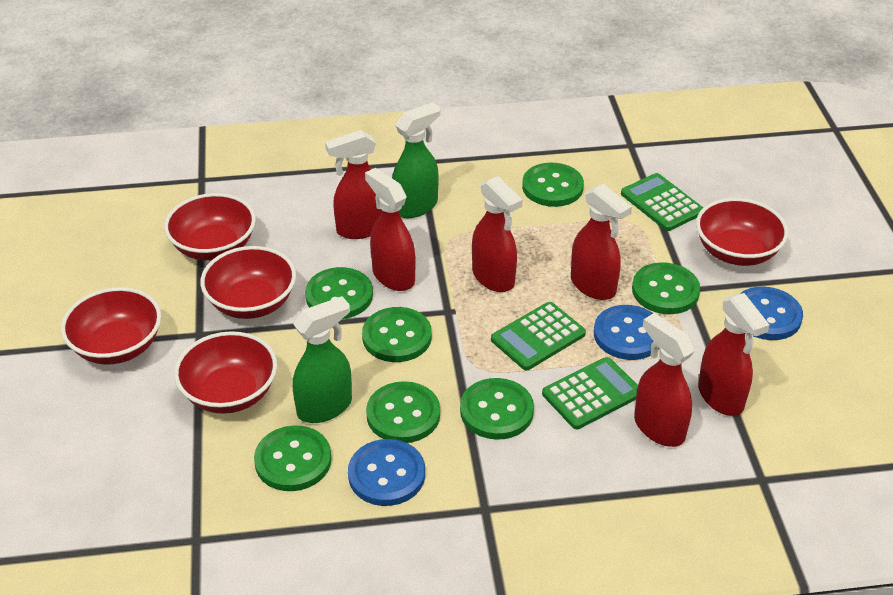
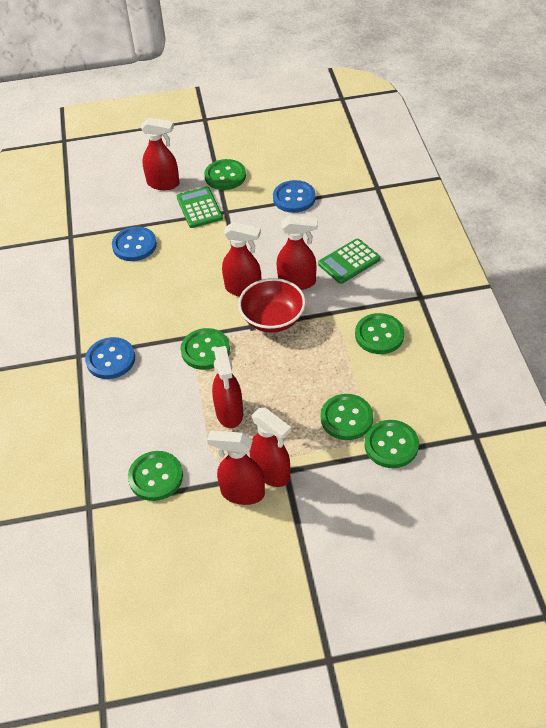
green button: 7 -> 6
green calculator: 3 -> 2
green spray bottle: 2 -> 0
red bowl: 5 -> 1

